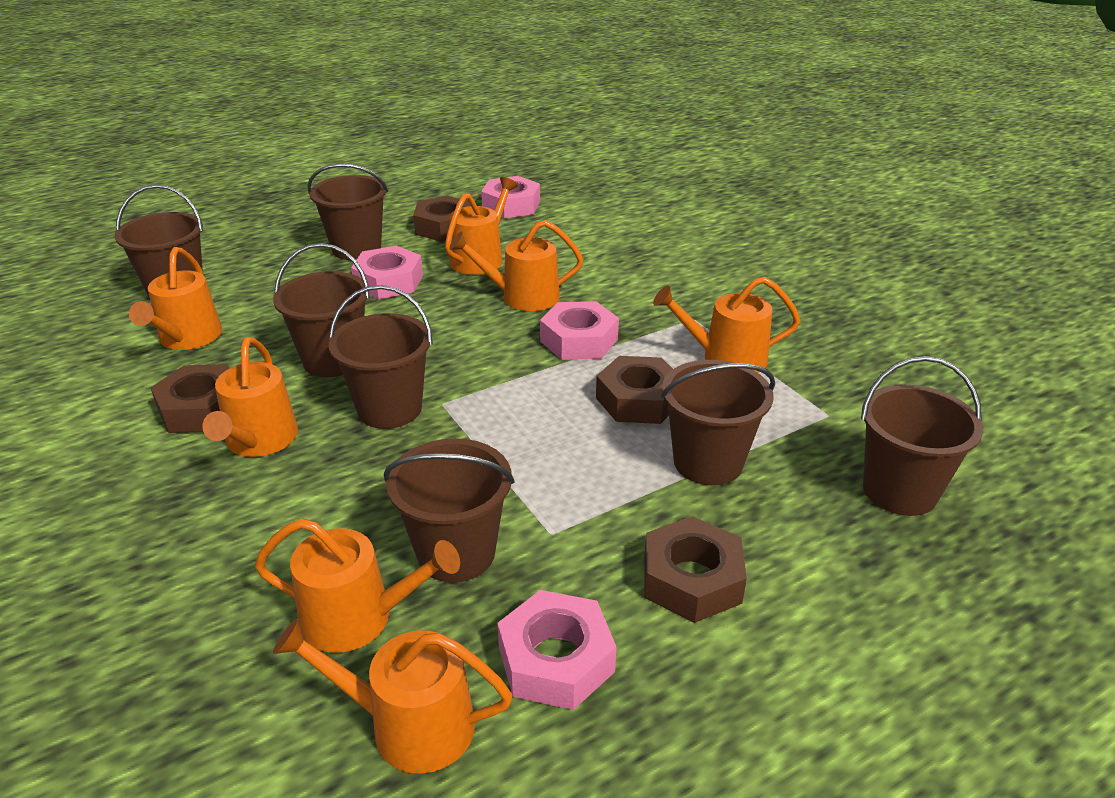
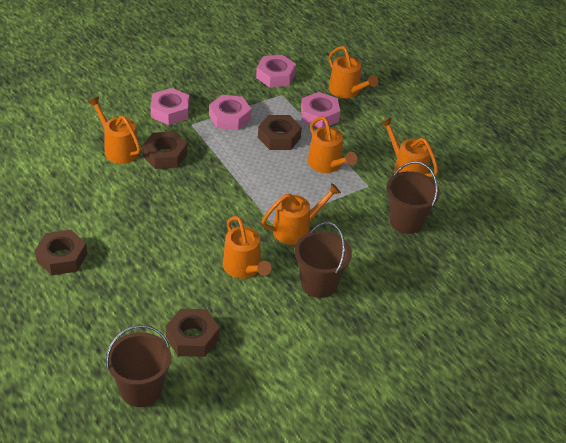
brown bucket: 7 -> 3
orange watering can: 7 -> 6

